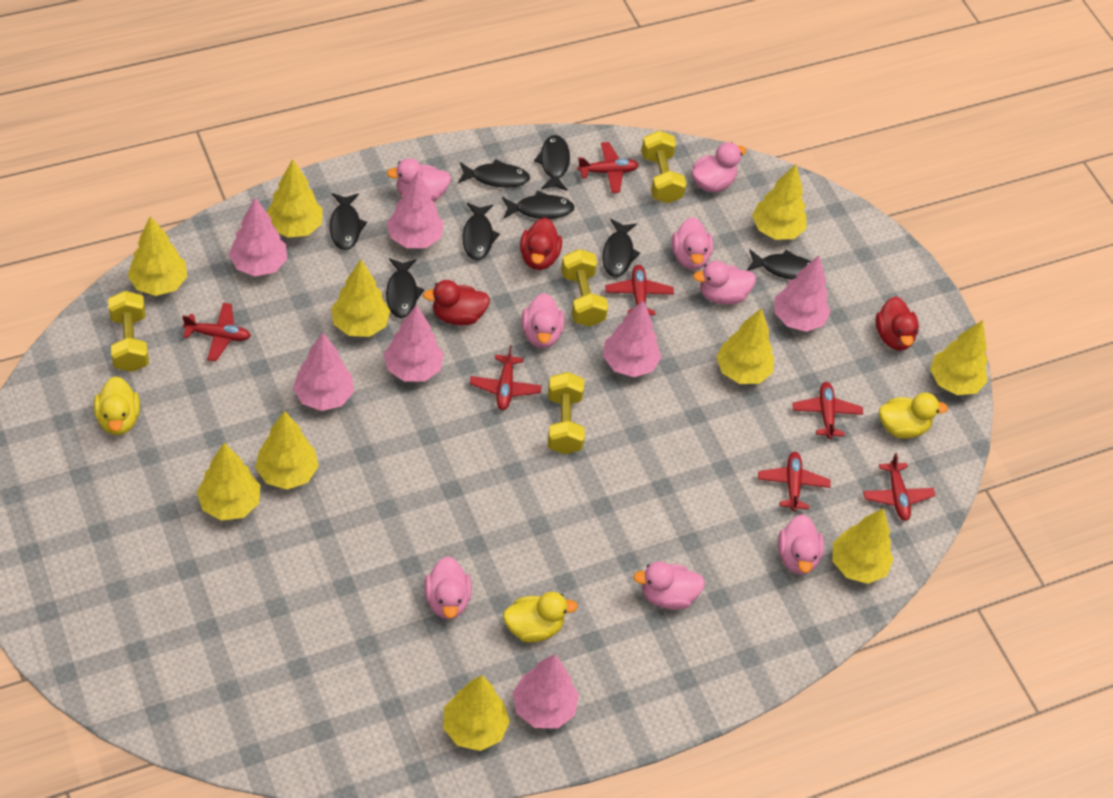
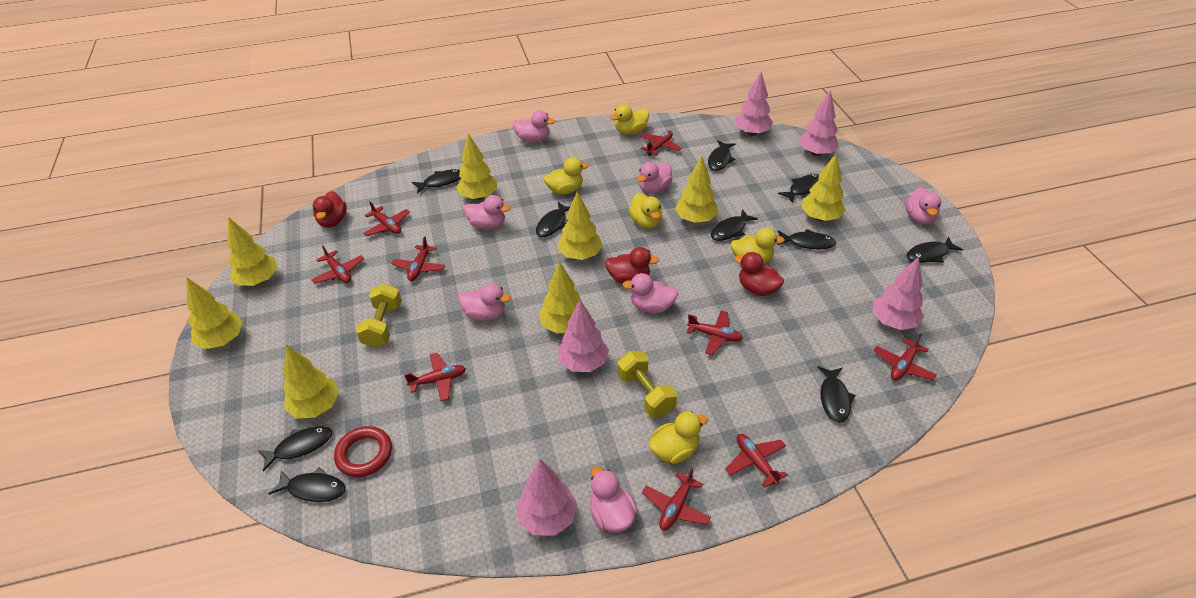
black fish: 8 -> 10
pink duck: 8 -> 7
pink tree: 7 -> 5
red plane: 7 -> 9
red ring: 0 -> 1
yellow duck: 3 -> 5
yellow dumbbell: 4 -> 2
yellow tree: 10 -> 8

